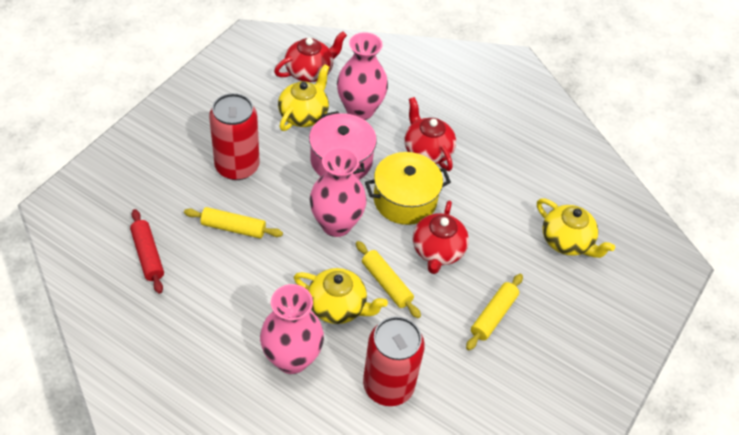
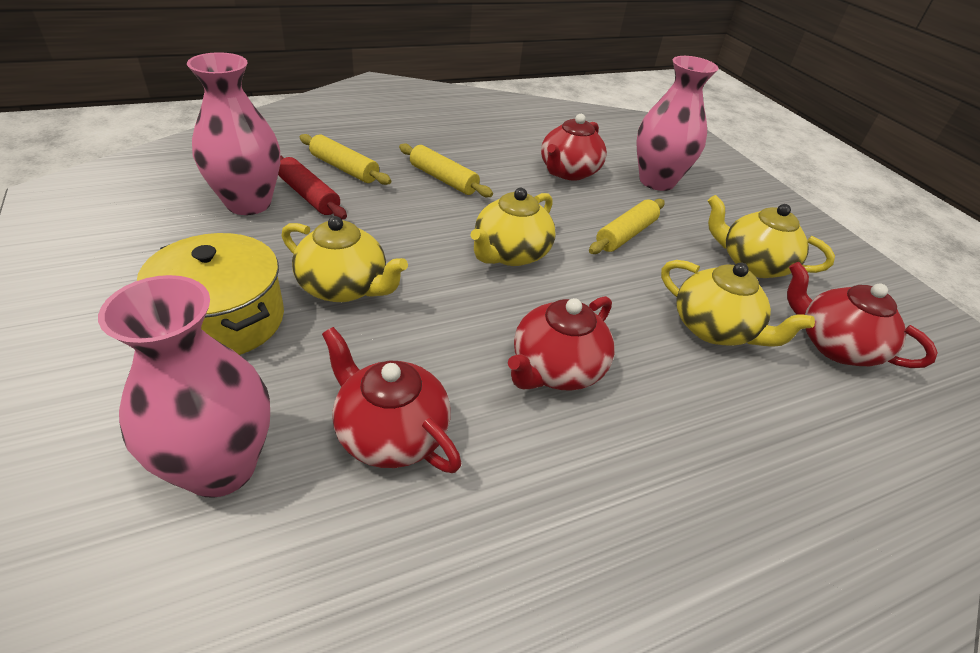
pink pot: 1 -> 0
red can: 2 -> 0
red teapot: 3 -> 4
yellow teapot: 3 -> 4

